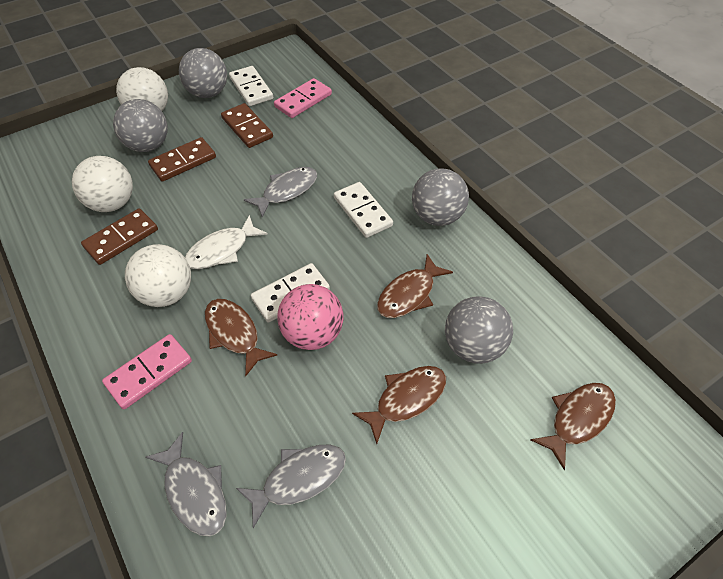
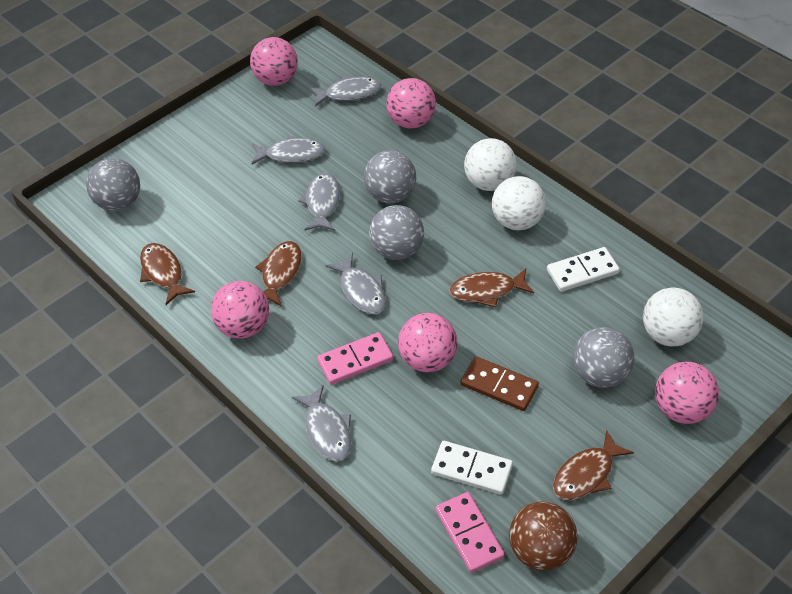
brown ball: 0 -> 1
brown domino: 3 -> 1
grey fish: 3 -> 5
pink ball: 1 -> 5
white domino: 3 -> 2
white fish: 1 -> 0

